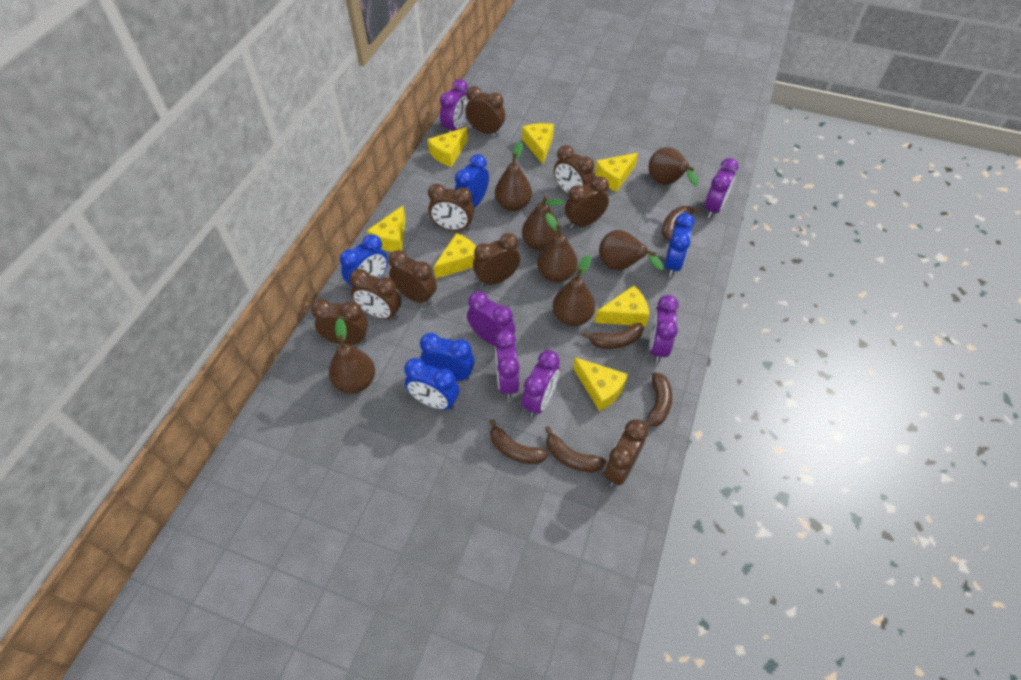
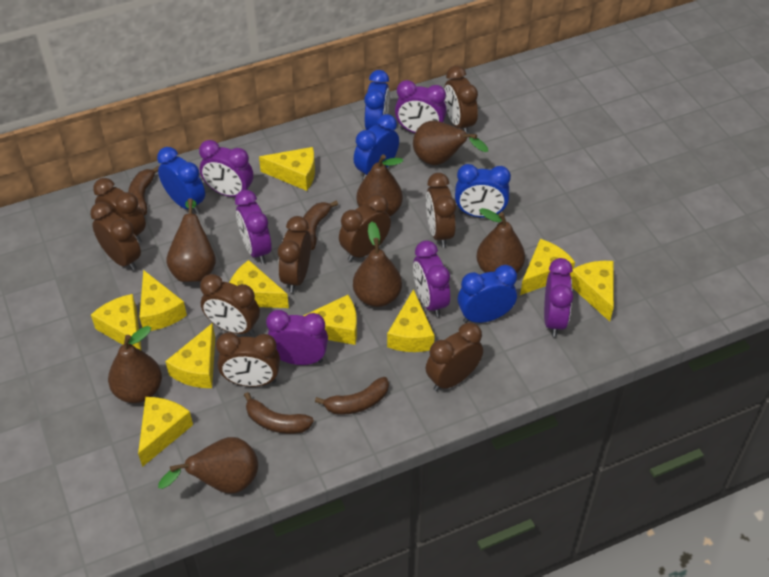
brown banana: 5 -> 4
yellow cheese: 7 -> 10

